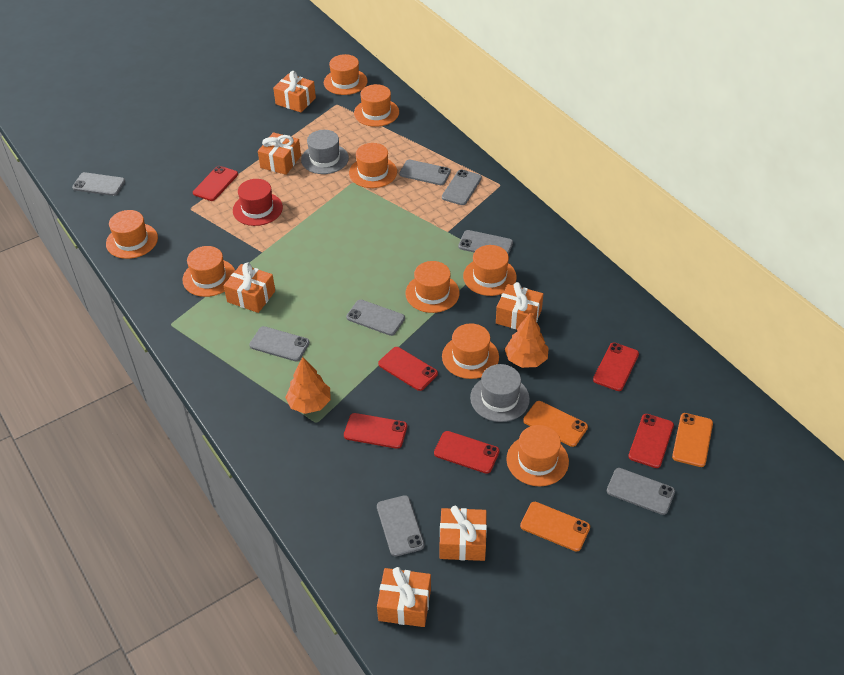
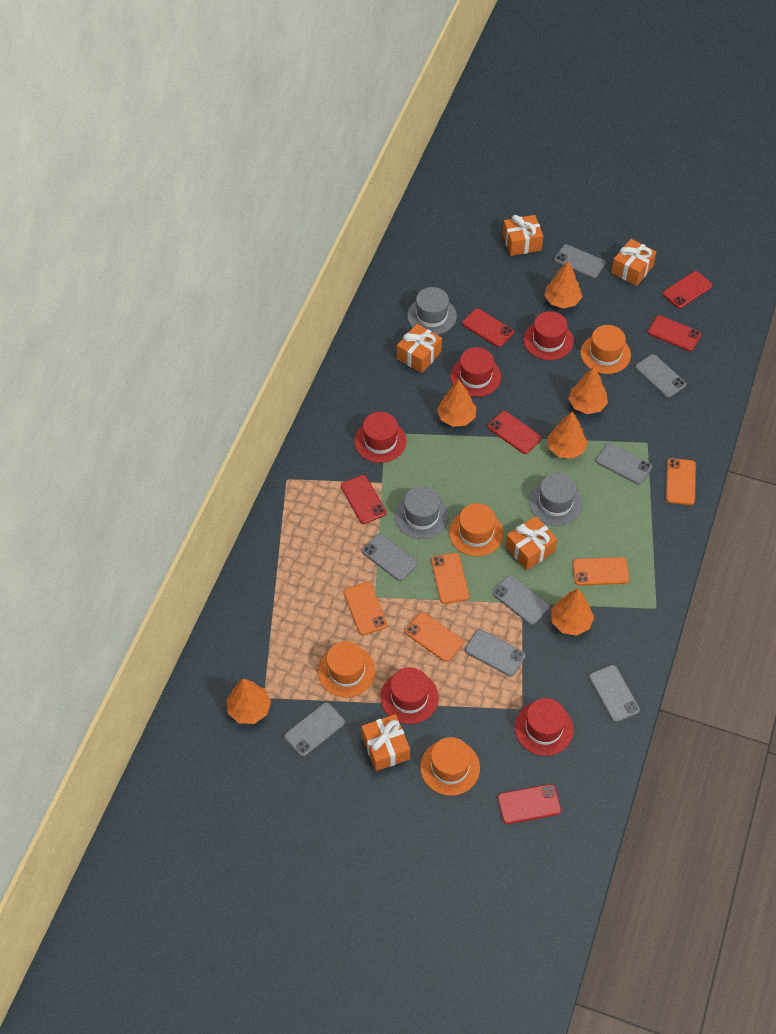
grey hat: 2 -> 3
orange gift: 6 -> 5
orange hat: 9 -> 4
orange phone: 3 -> 5
orange tree: 2 -> 6
red hat: 1 -> 5

